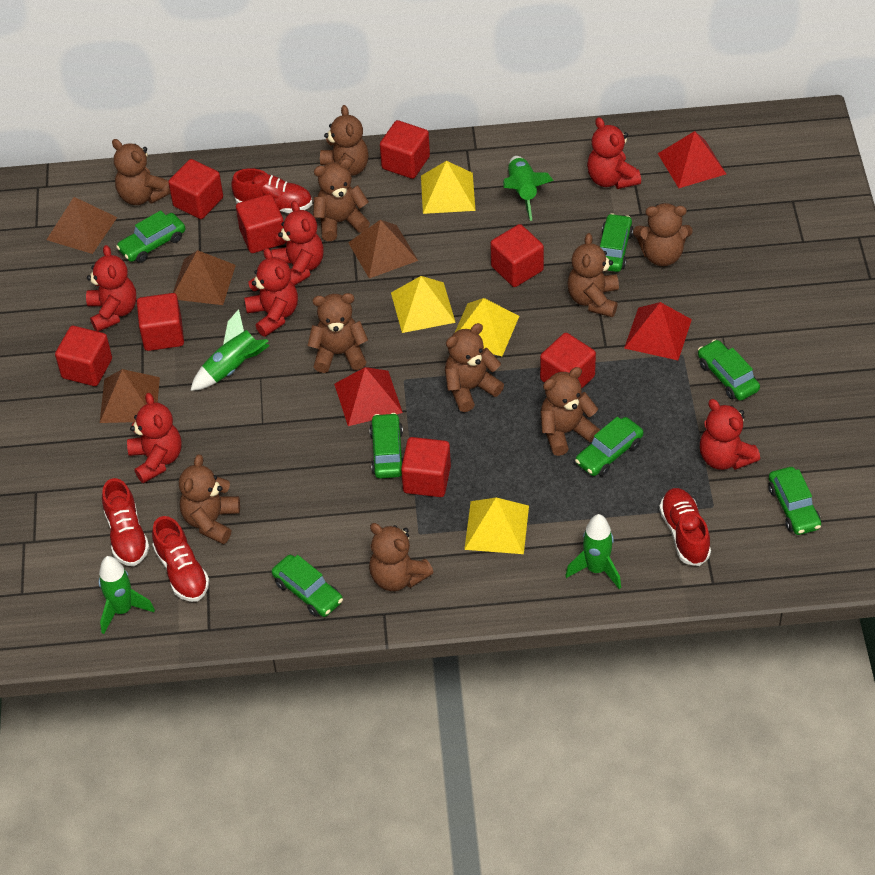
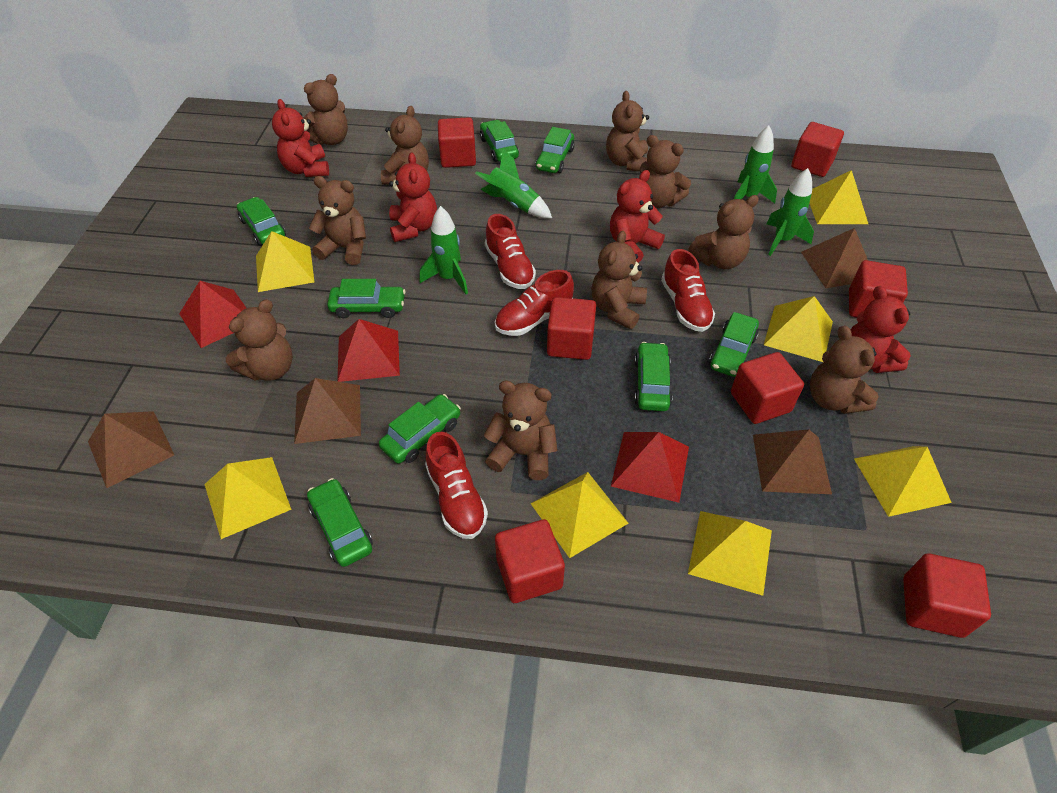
green car: 7 -> 8
red cube: 8 -> 7
red teddy bear: 6 -> 4
yellow pyramid: 4 -> 7

